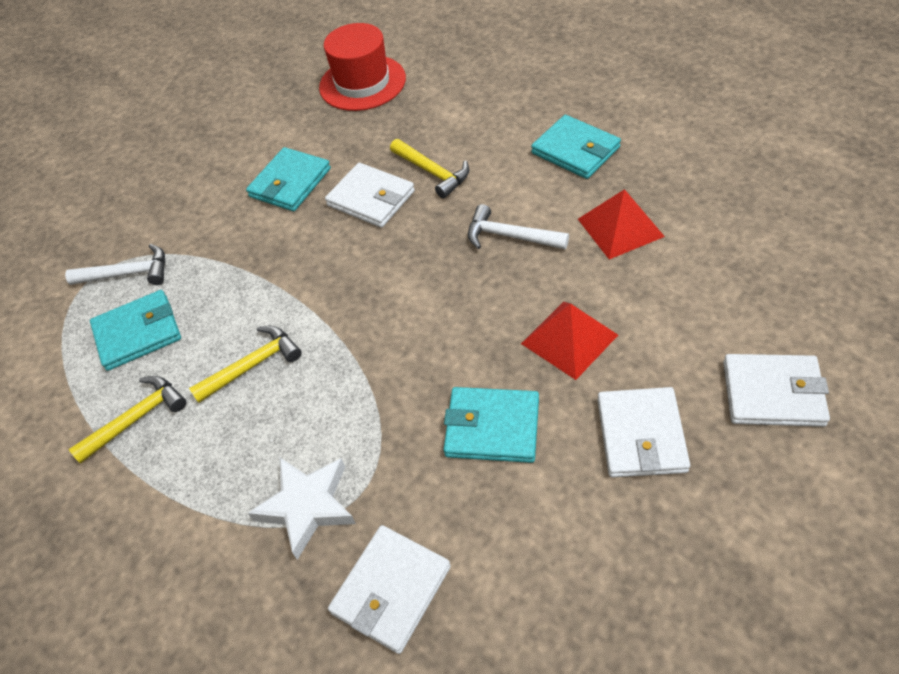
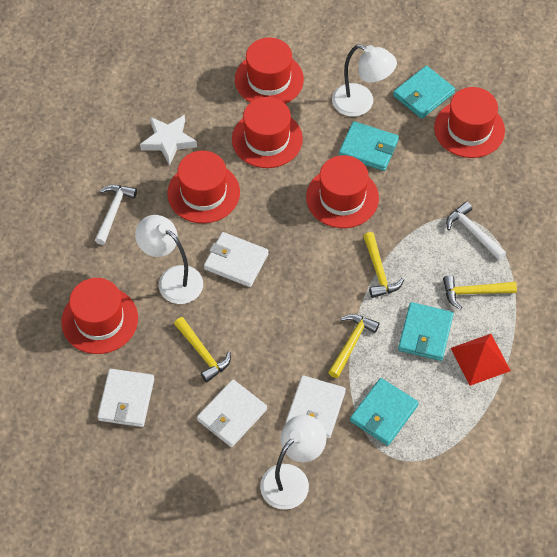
red hat: 1 -> 6
red pyramid: 2 -> 1
white lamp: 0 -> 3
yellow hammer: 3 -> 4

